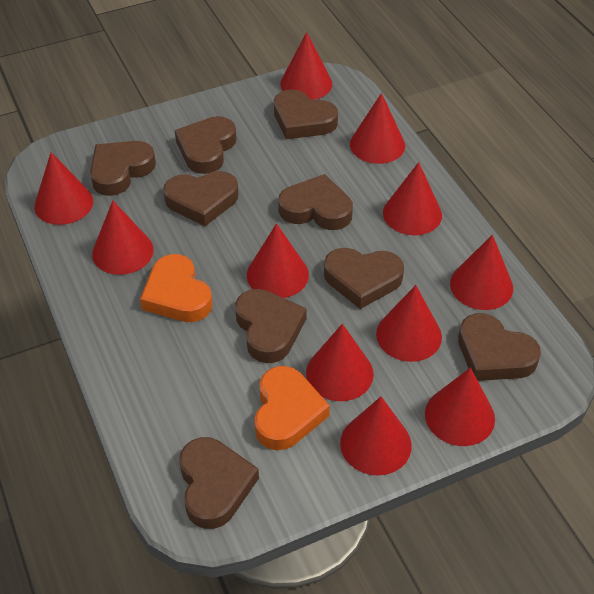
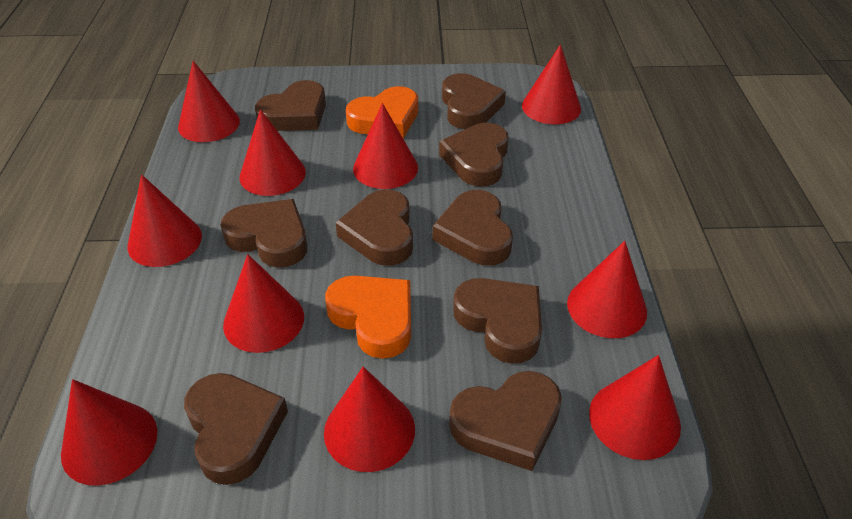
red cone: 11 -> 10

